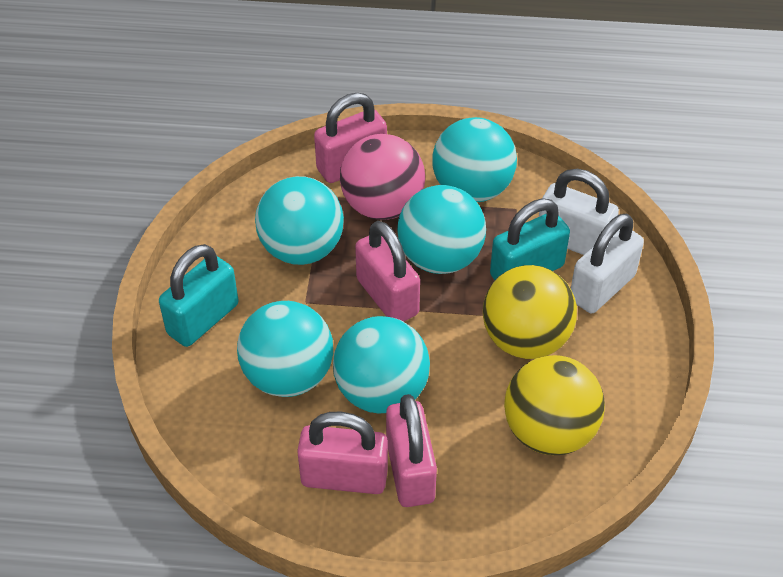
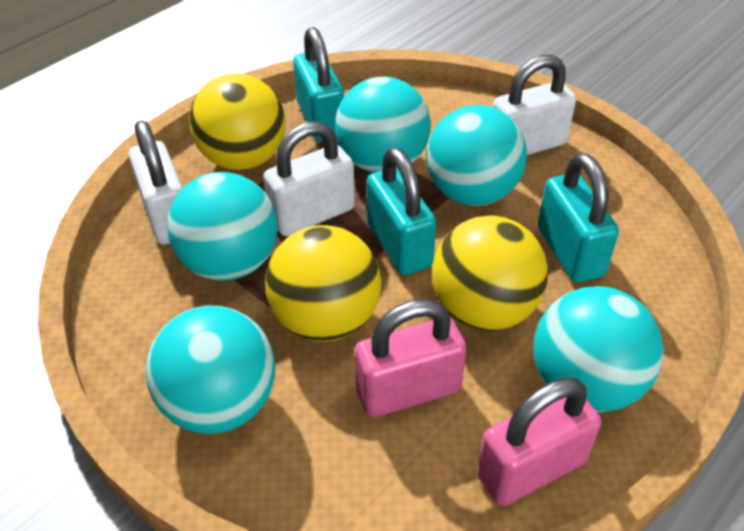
pink ball: 1 -> 0
pink padlock: 4 -> 2
turquoise padlock: 2 -> 3
white padlock: 2 -> 3
yellow ball: 2 -> 3

